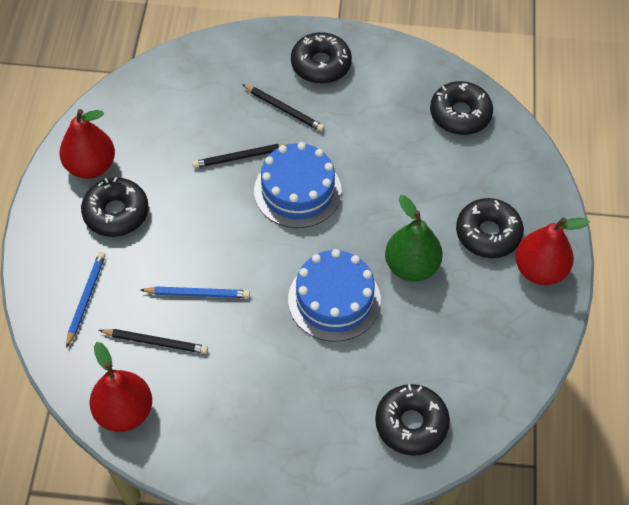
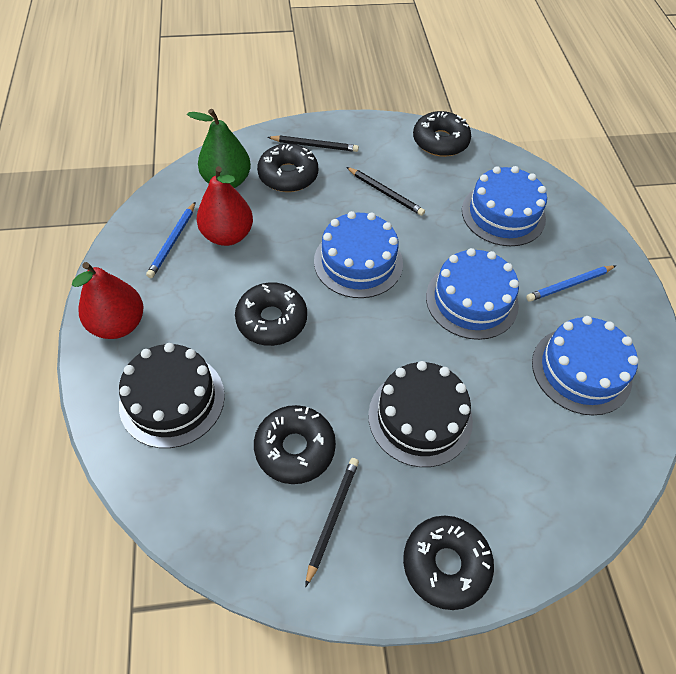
black cake: 0 -> 2
blue cake: 2 -> 4
red pear: 3 -> 2

